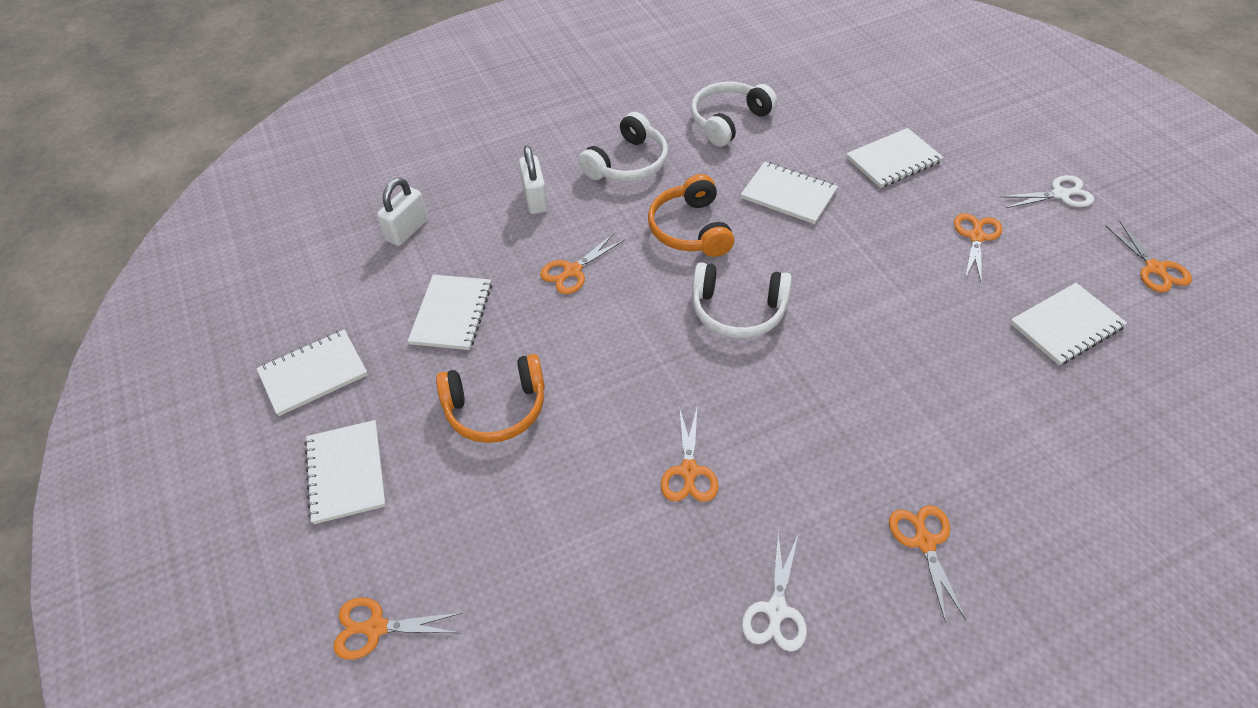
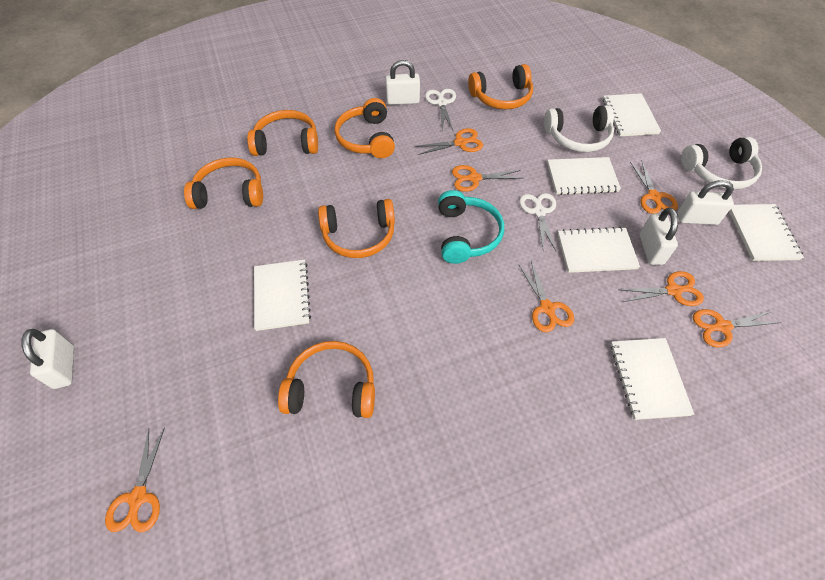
orange headphones: 2 -> 6
orange scissors: 6 -> 7
turquoise headphones: 0 -> 1
white headphones: 3 -> 2
white padlock: 2 -> 4

